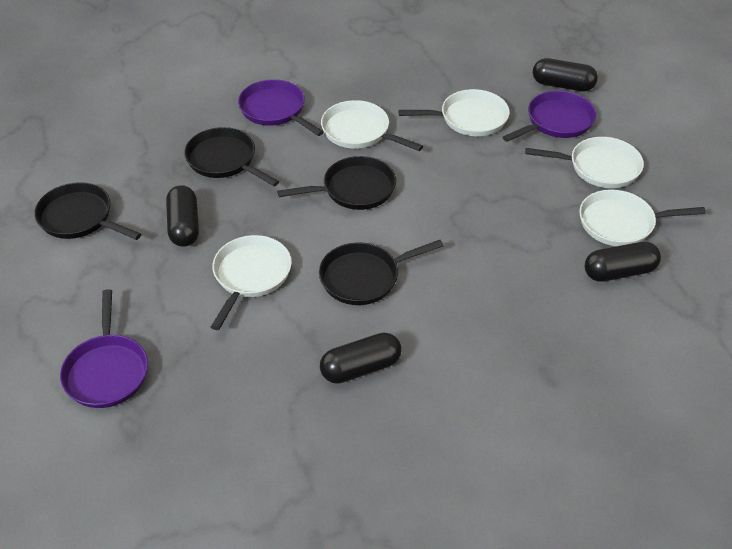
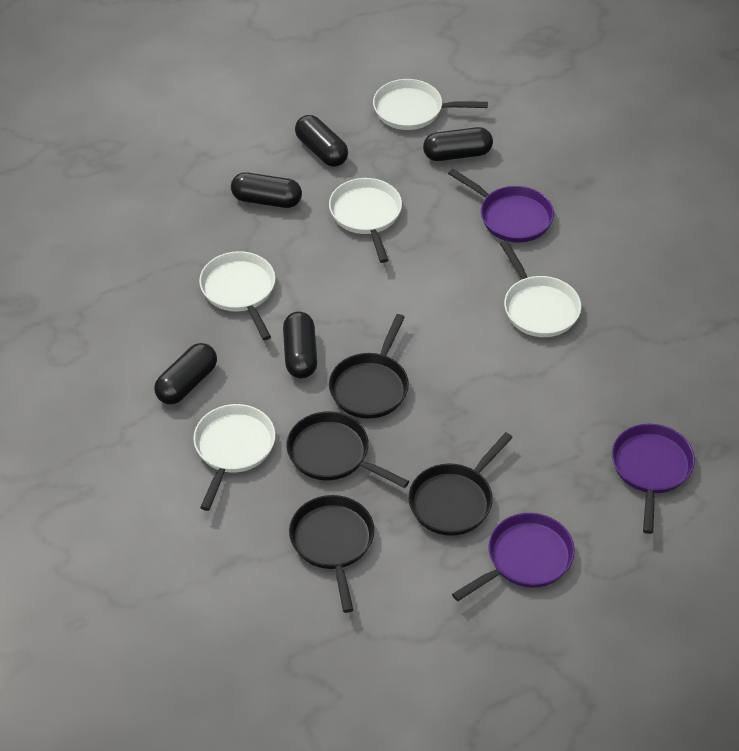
black capsule: 4 -> 5

